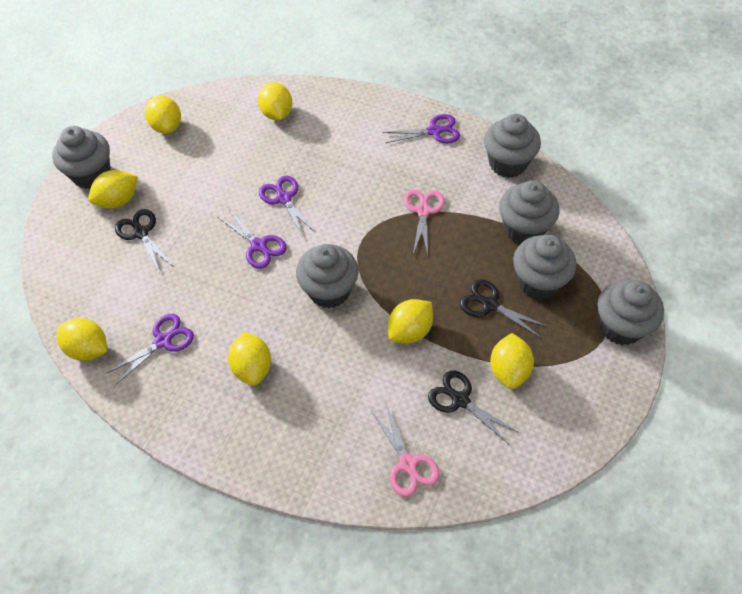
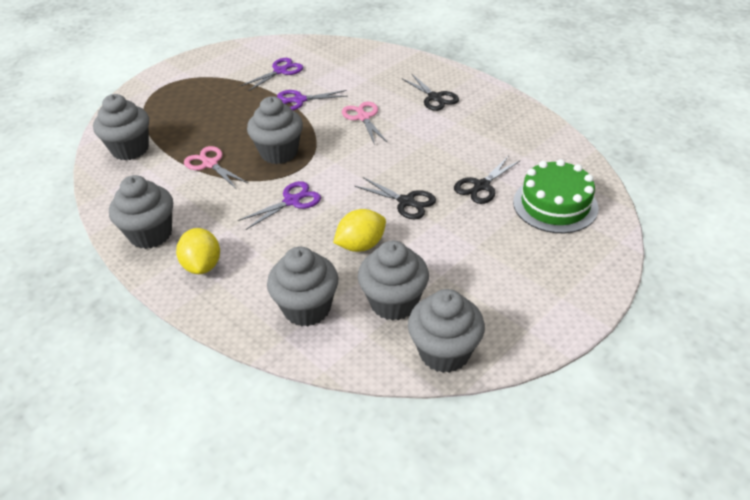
green cake: 0 -> 1
purple scissors: 4 -> 3
yellow lemon: 7 -> 2

